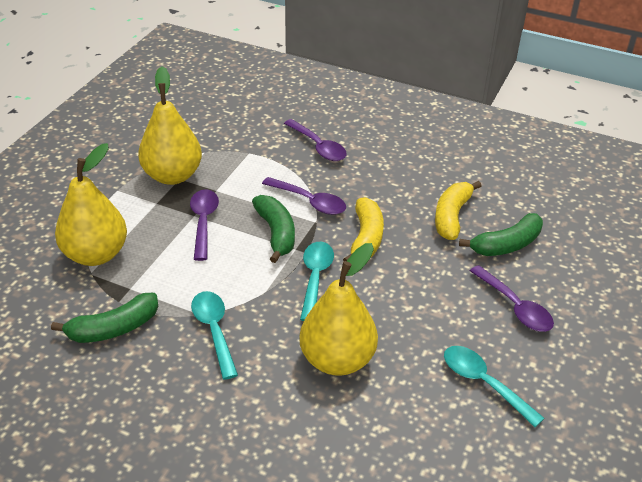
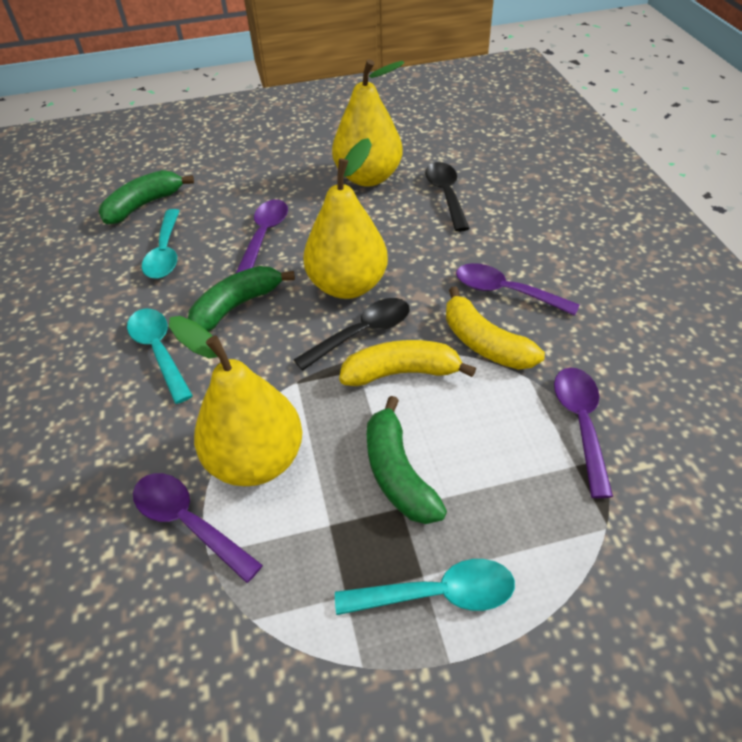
black spoon: 0 -> 2

